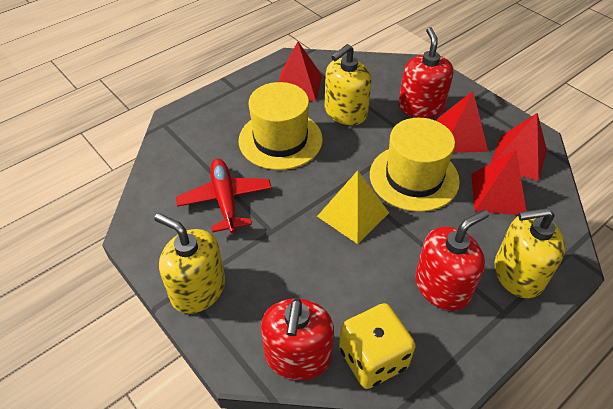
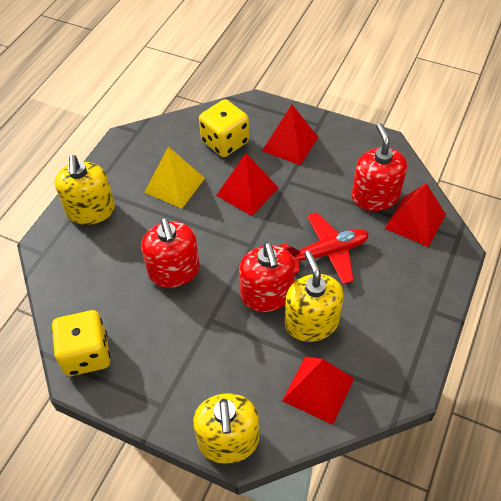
yellow dice: 1 -> 2
yellow hat: 2 -> 0

